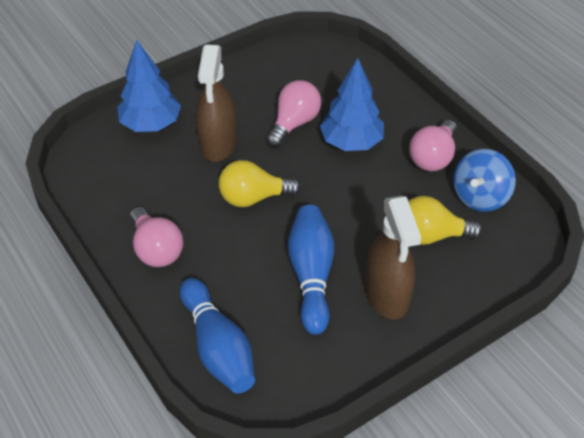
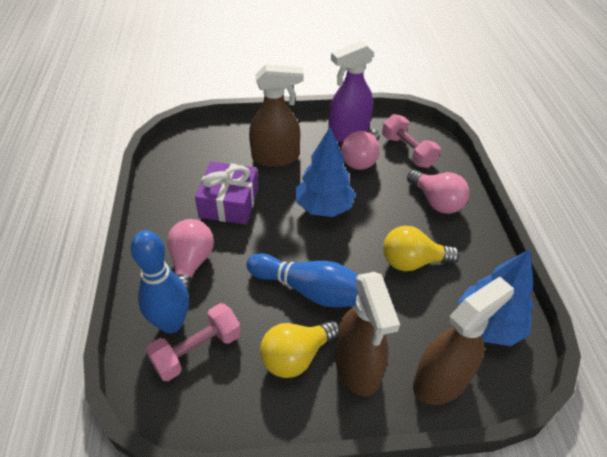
blue spinning top: 1 -> 0
brown spray bottle: 2 -> 3
pink dumbbell: 0 -> 2
purple gift: 0 -> 1
purple spray bottle: 0 -> 1

